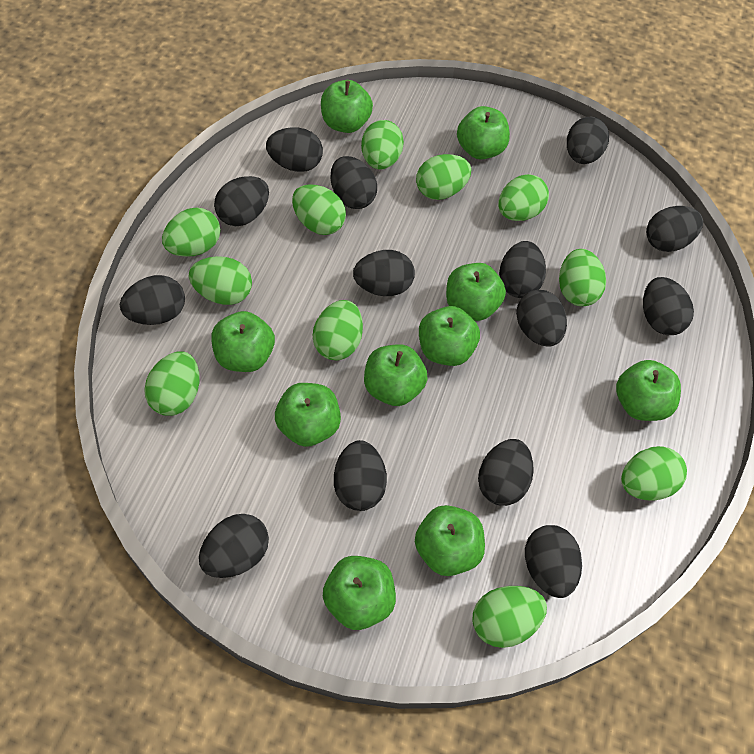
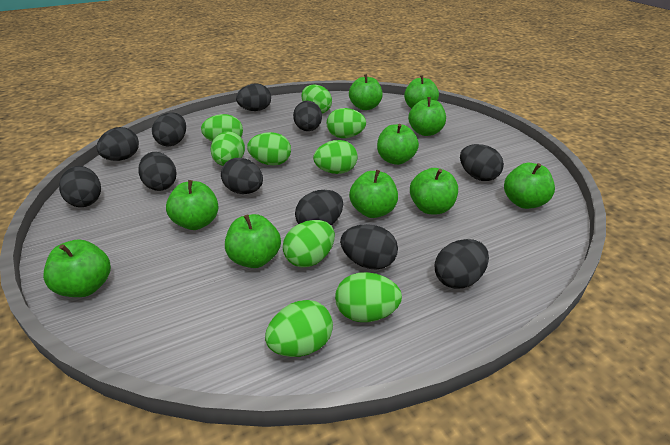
black egg: 14 -> 11
green egg: 11 -> 9

